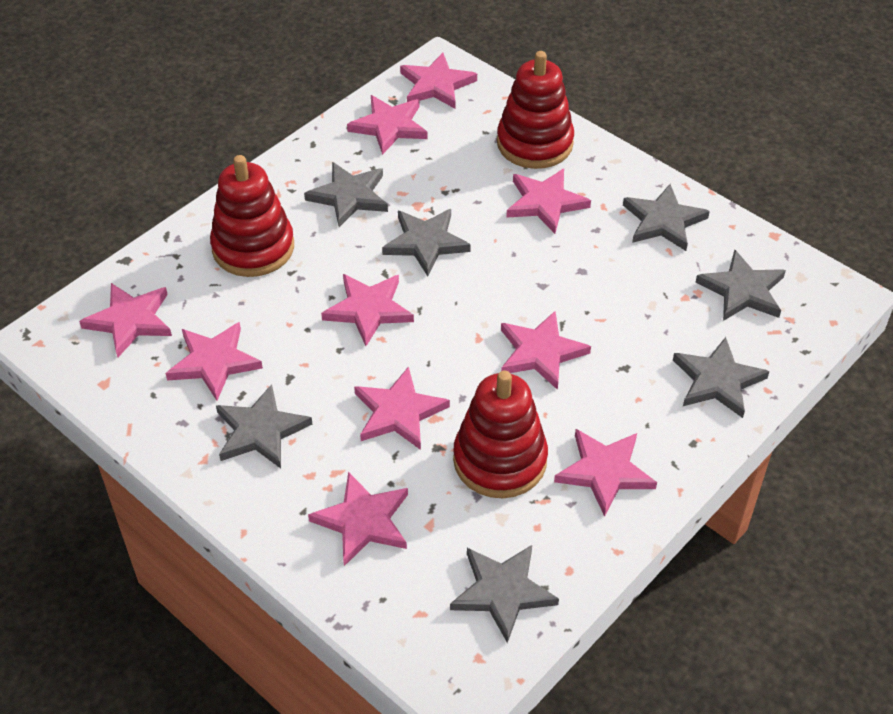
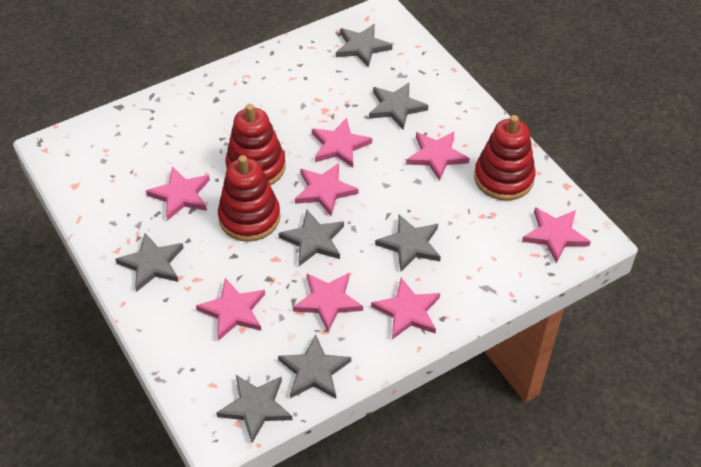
pink star: 10 -> 8

